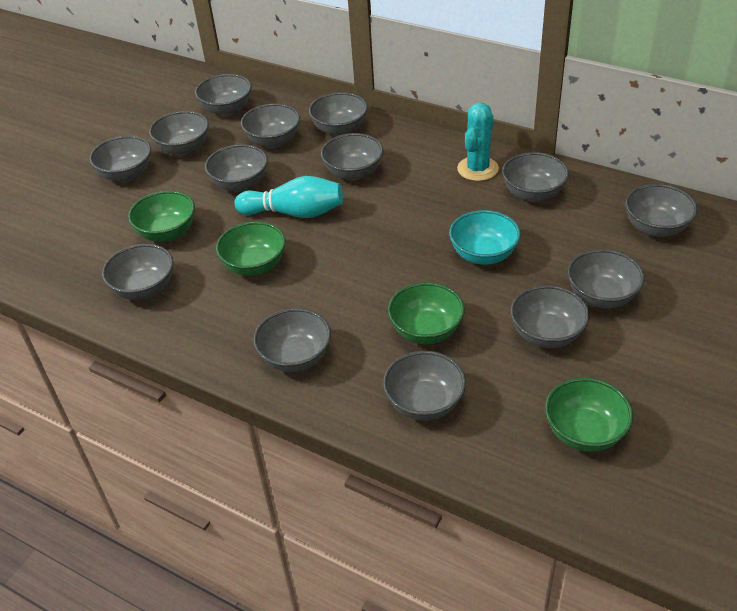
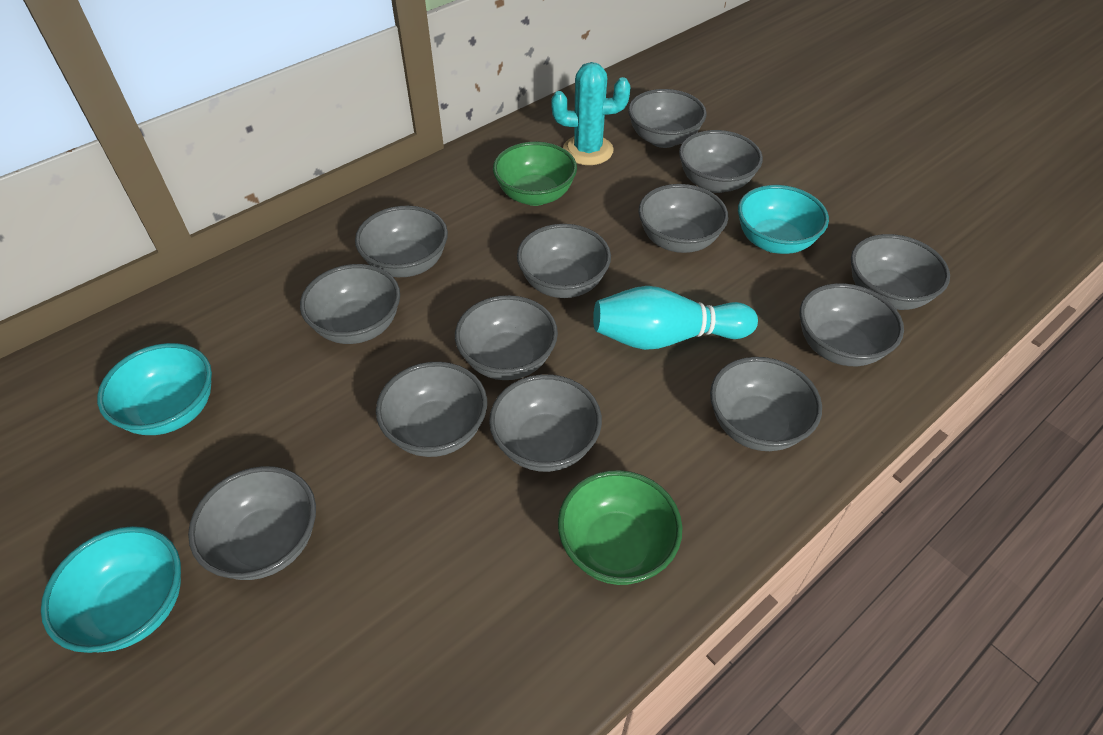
green bowl: 4 -> 2
grey bowl: 14 -> 13
turquoise bowl: 1 -> 3

